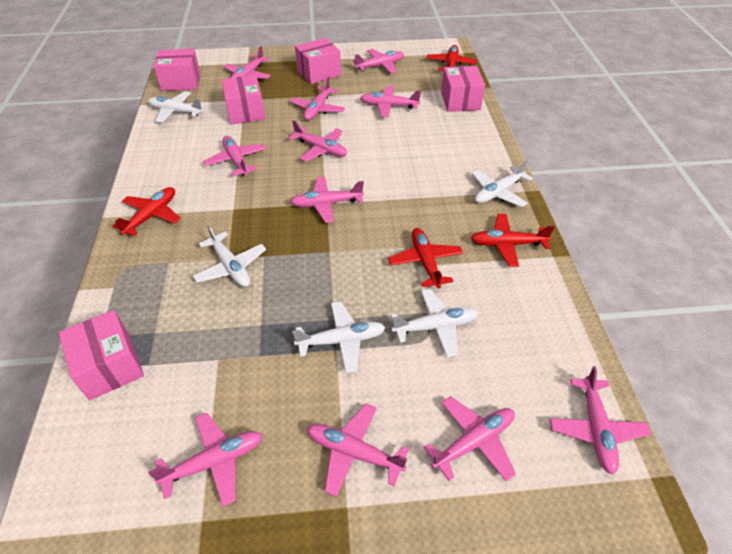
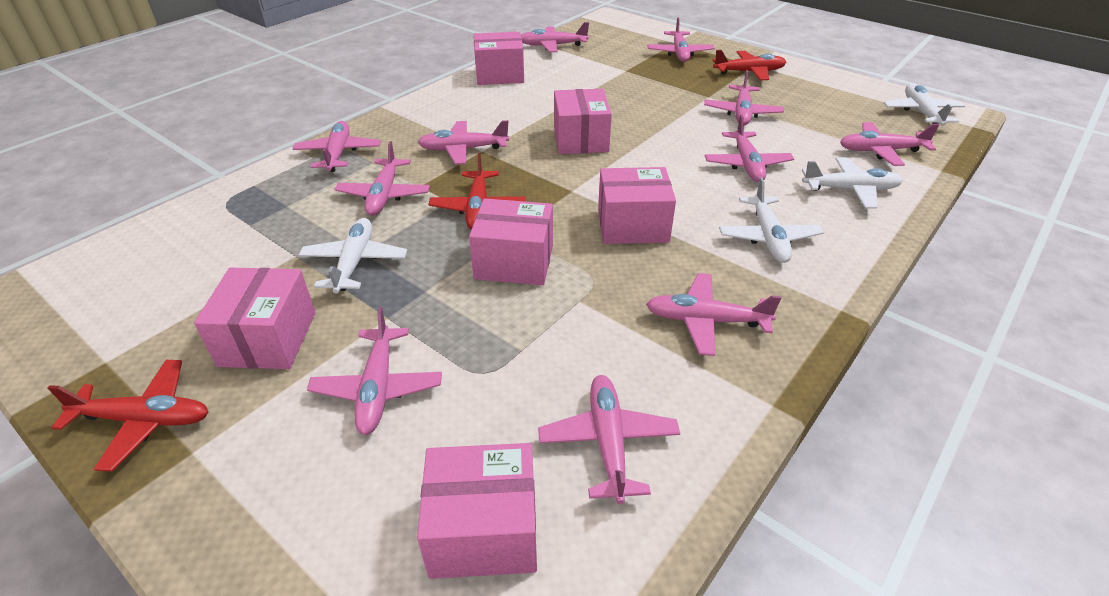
pink box: 5 -> 6
red plane: 4 -> 3
white plane: 5 -> 4

